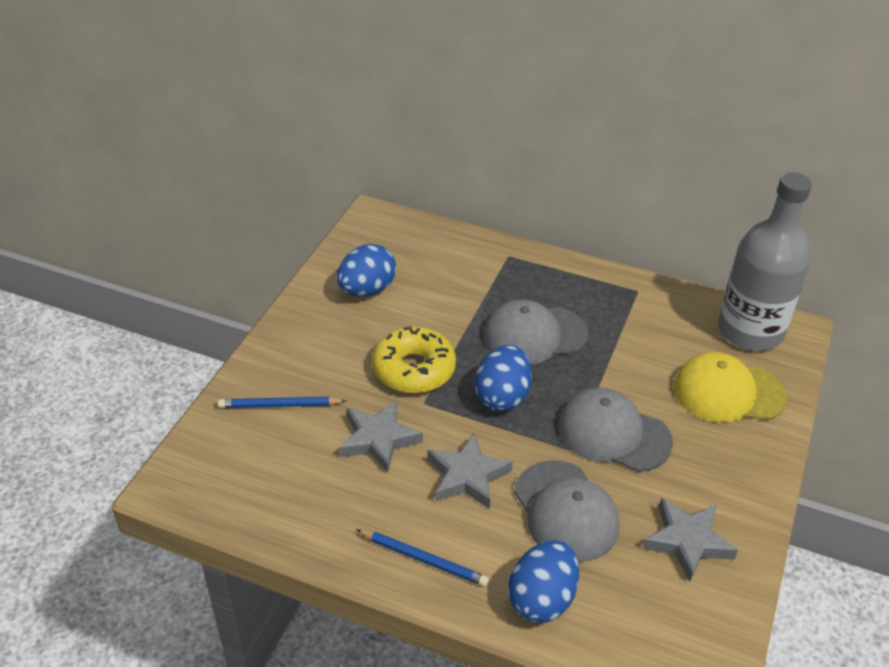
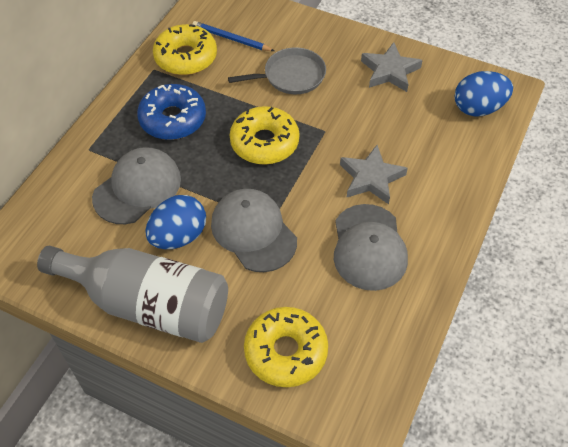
blue donut: 0 -> 1
blue egg: 3 -> 2
blue pencil: 2 -> 1
grey pan: 0 -> 1
grey star: 3 -> 2
yellow cap: 1 -> 0
yellow donut: 1 -> 3

